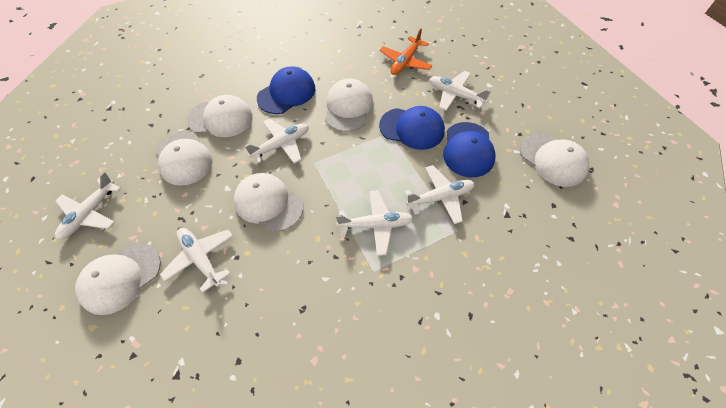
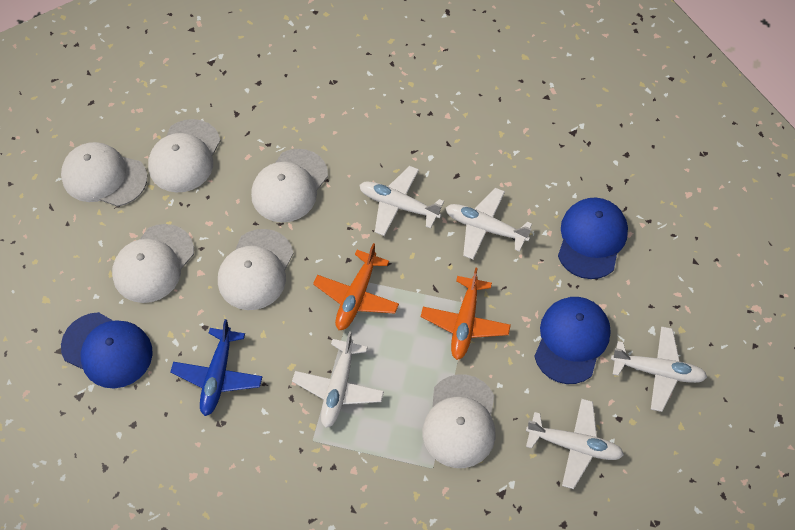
blue plane: 0 -> 1
orange plane: 1 -> 2
white plane: 6 -> 5

